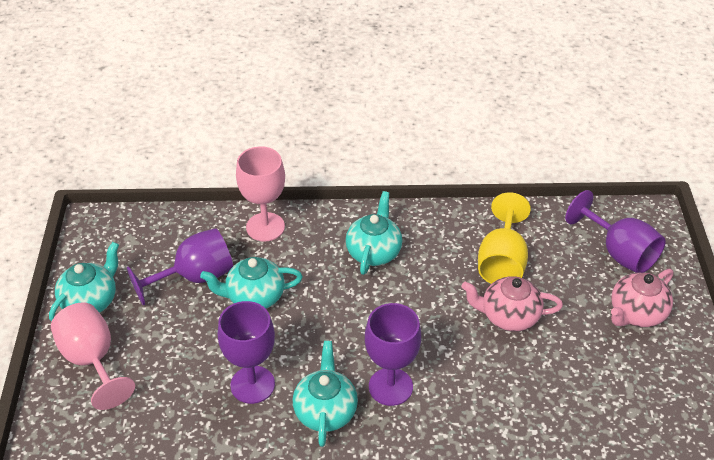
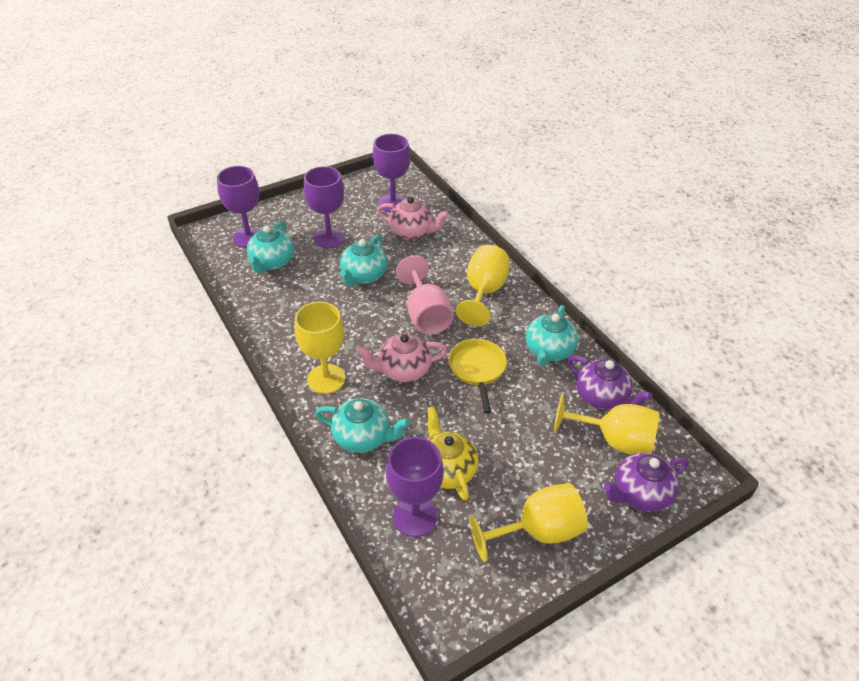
pink goblet: 2 -> 1
purple teapot: 0 -> 2
yellow goblet: 1 -> 4
yellow pan: 0 -> 1
yellow teapot: 0 -> 1

